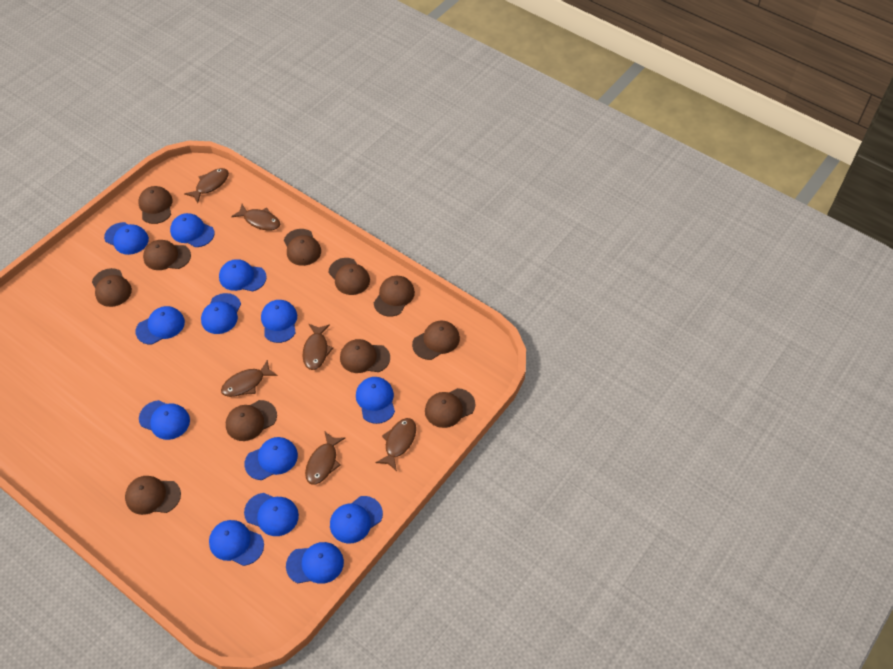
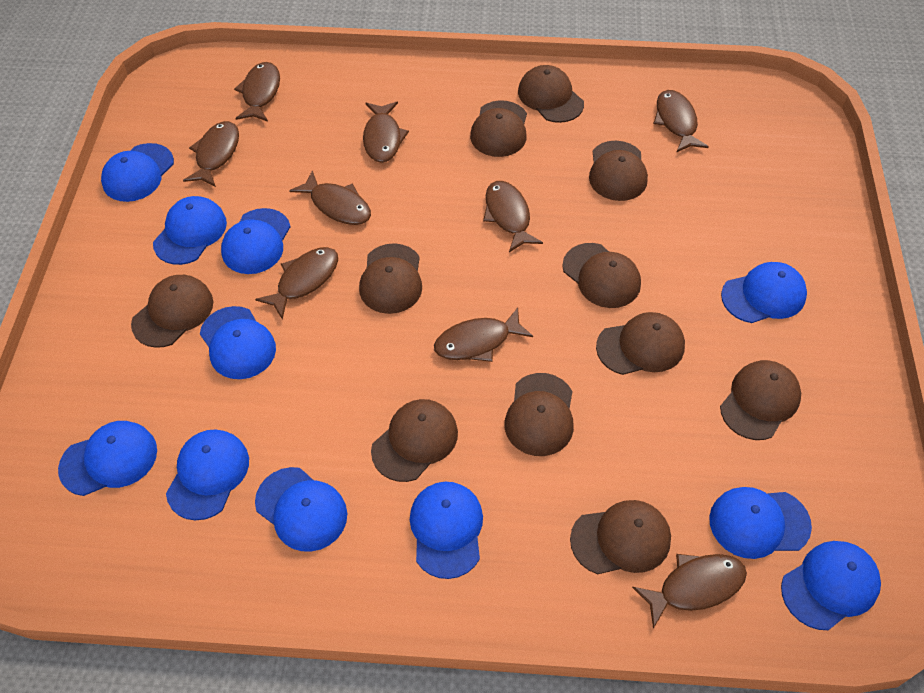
blue cap: 13 -> 11
brown fish: 6 -> 9

